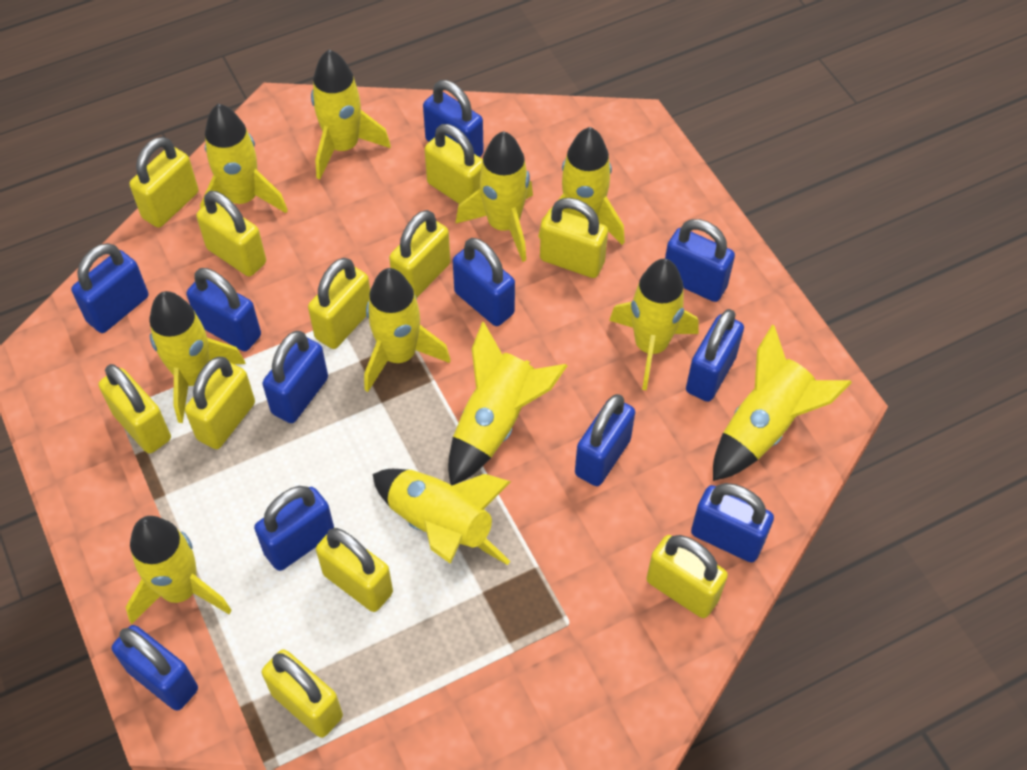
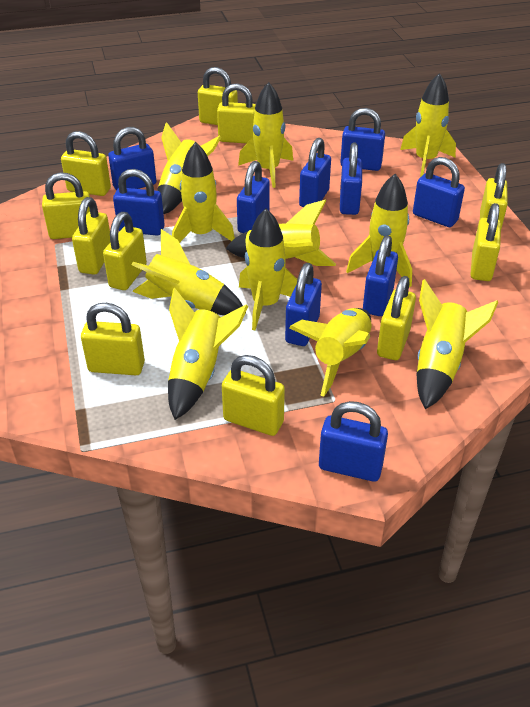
blue padlock: 11 -> 10

